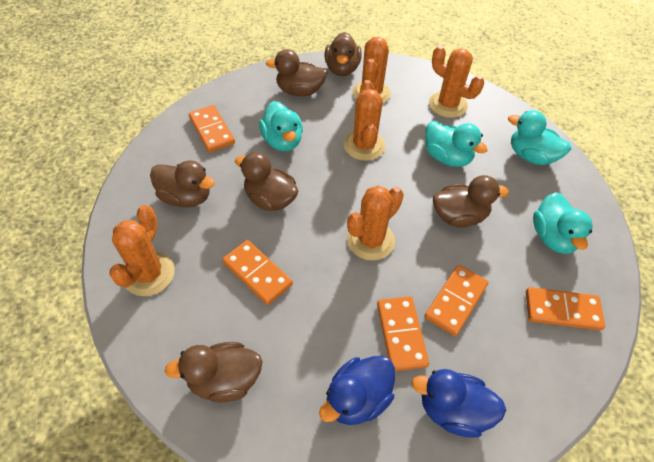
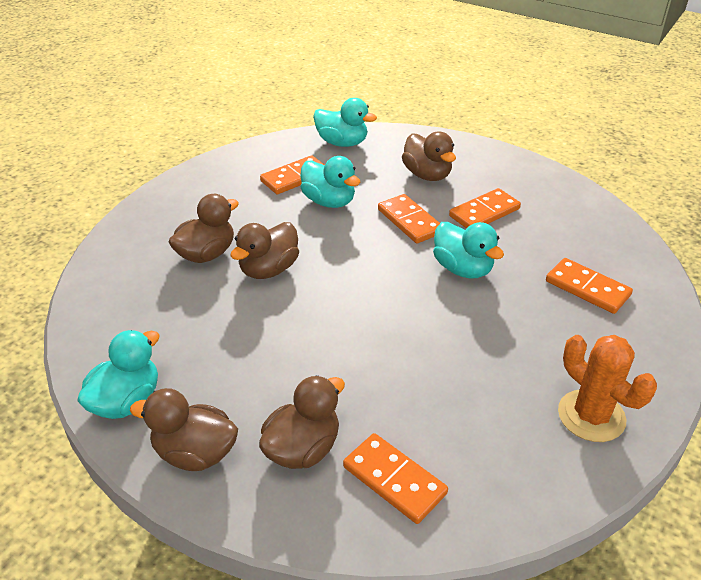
blue duck: 2 -> 0
brown duck: 6 -> 5
orange cactus: 5 -> 1

